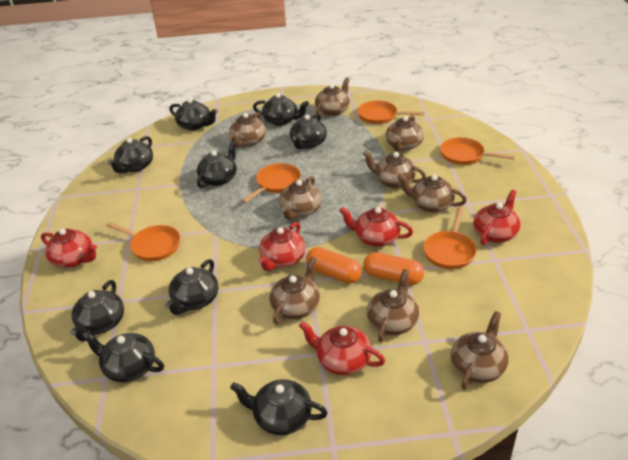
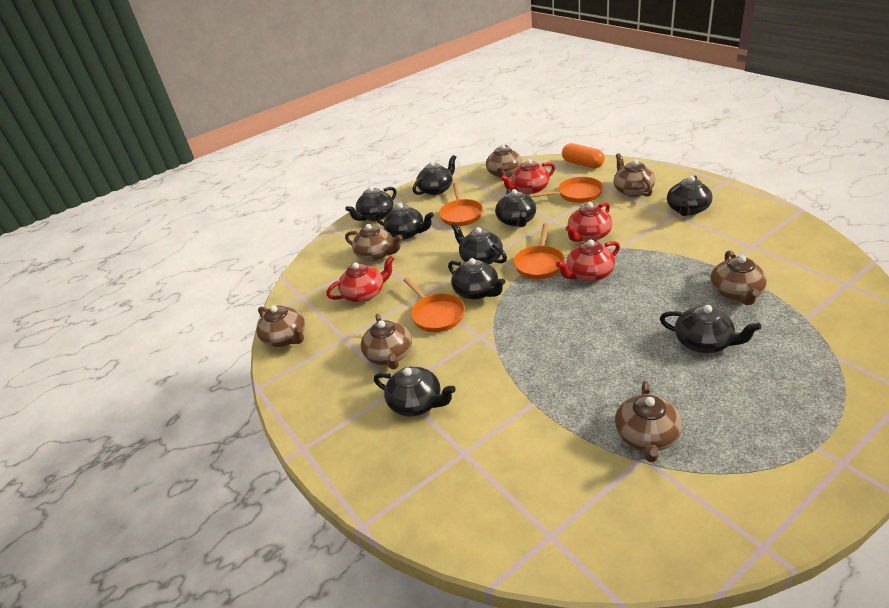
brown teapot: 9 -> 7
orange capsule: 2 -> 1
orange pan: 5 -> 4
red teapot: 5 -> 4

